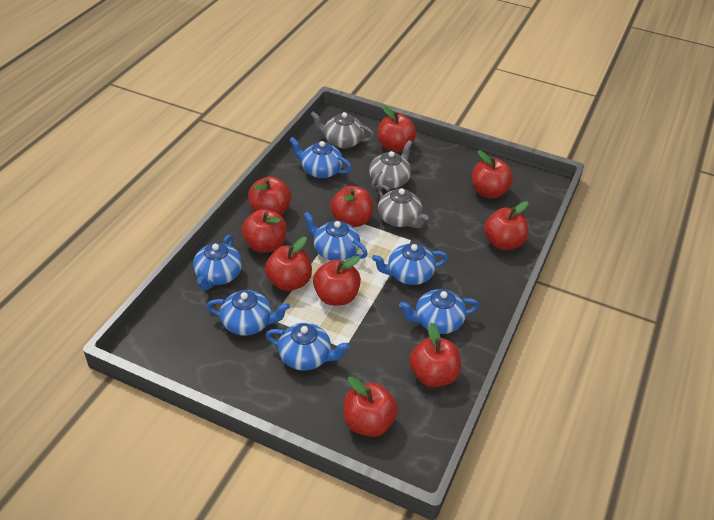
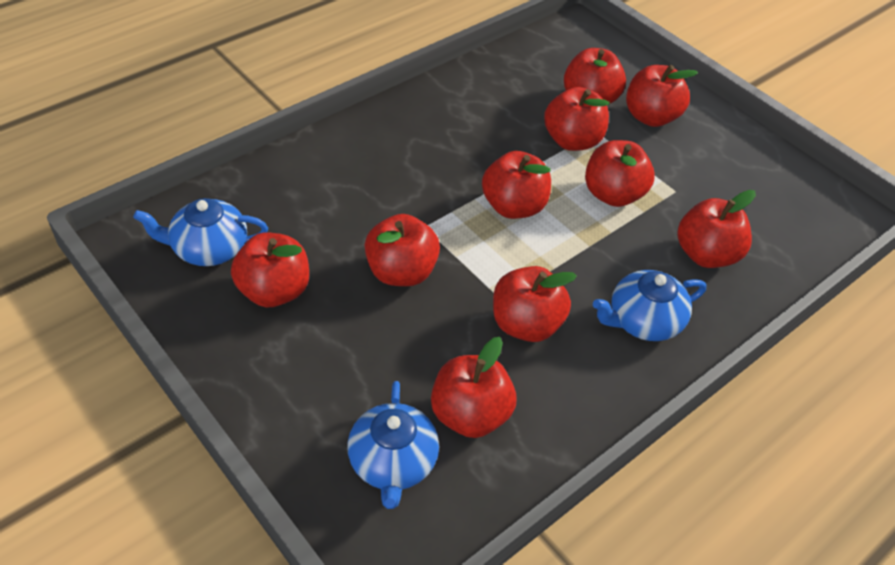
blue teapot: 7 -> 3
grey teapot: 3 -> 0

